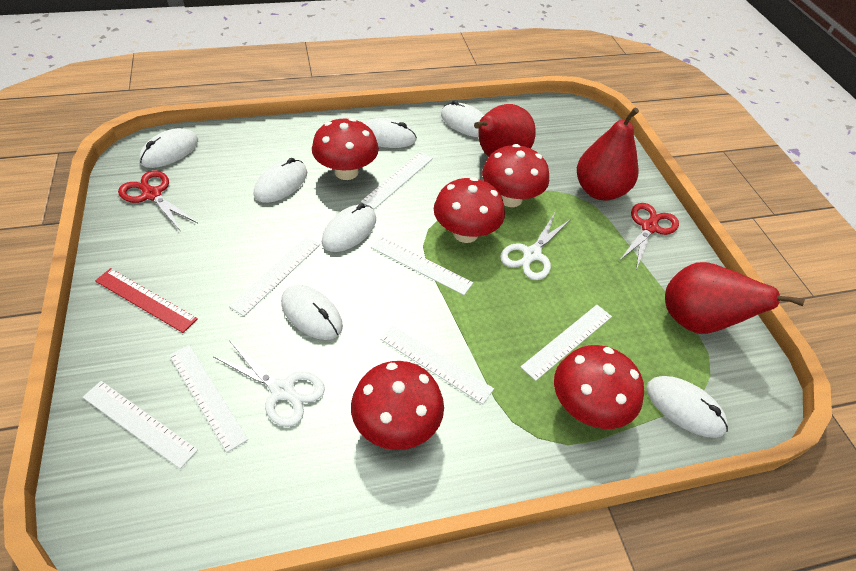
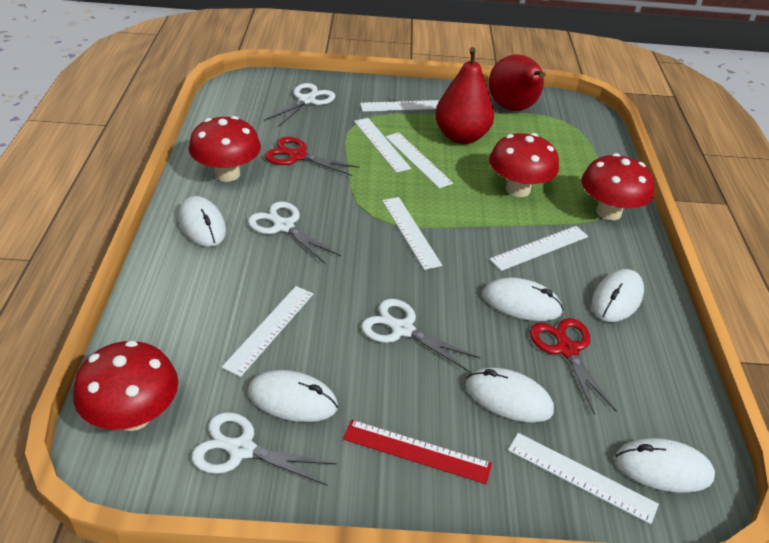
red mushroom: 5 -> 4
red pear: 3 -> 2
white mouse: 7 -> 6
white scissors: 2 -> 4

